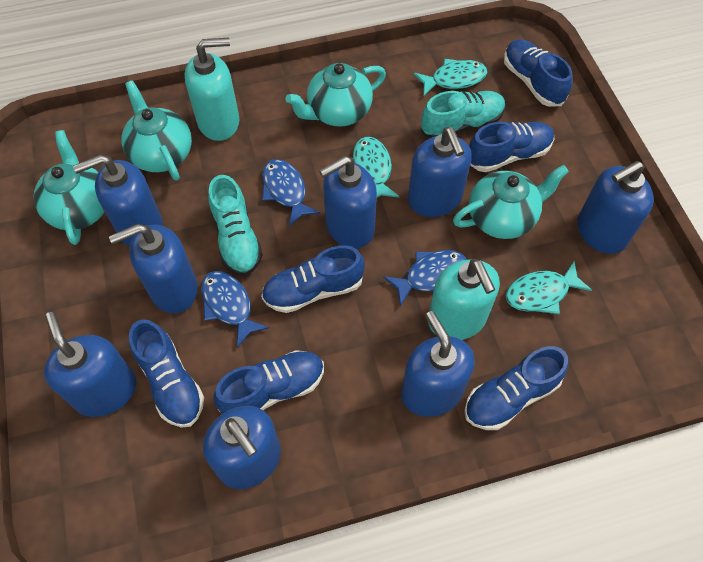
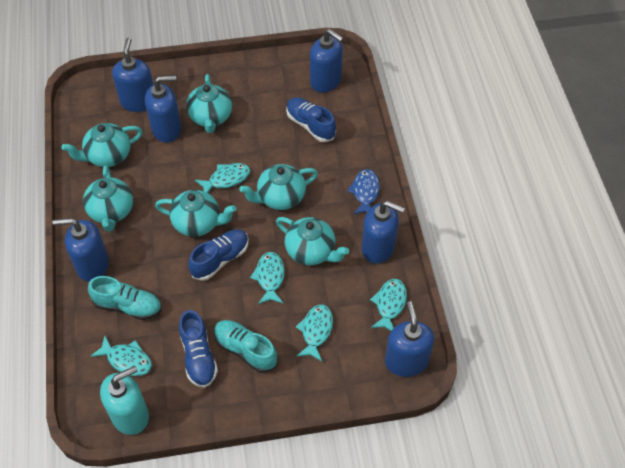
blue fish: 3 -> 1
blue shoe: 6 -> 3
blue soap dispenser: 8 -> 6
turquoise fish: 3 -> 5
turquoise soap dispenser: 2 -> 1
turquoise teapot: 4 -> 6

